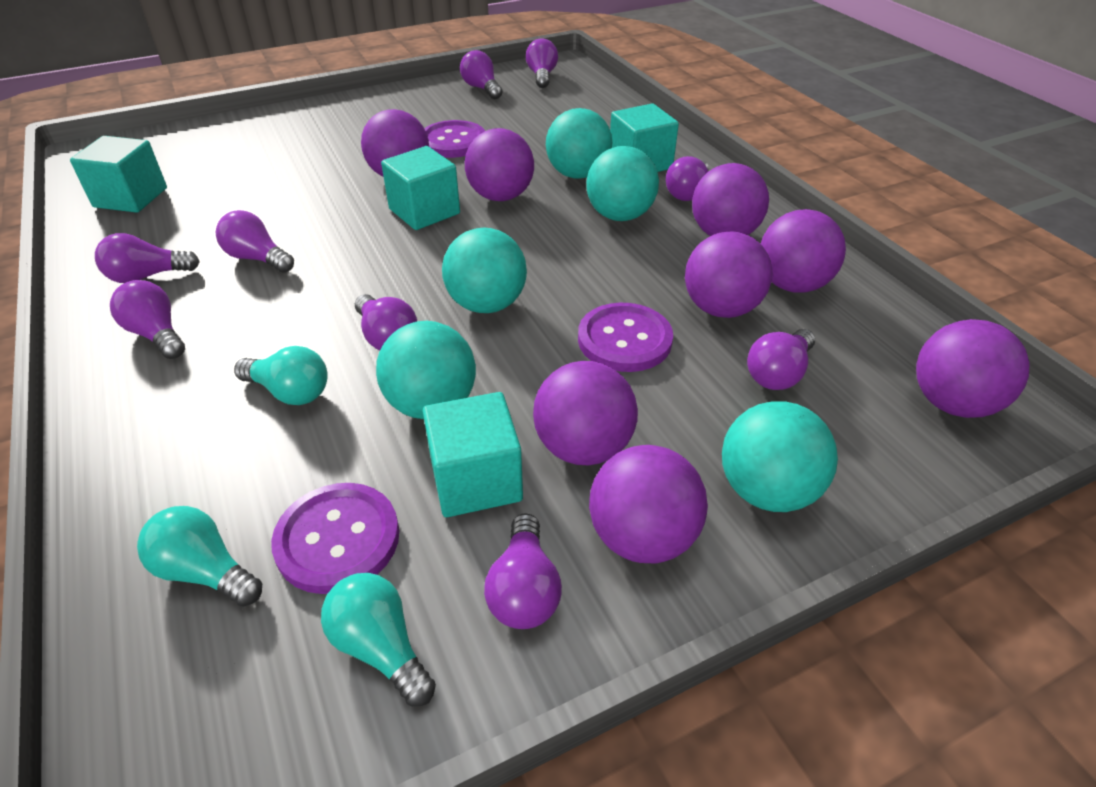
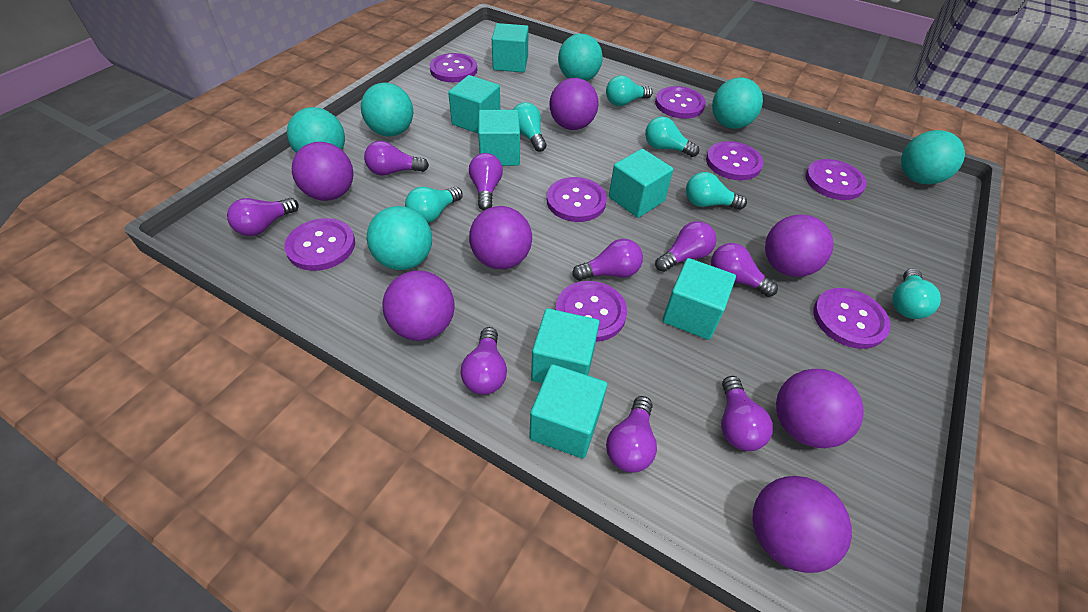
purple ball: 8 -> 7
purple button: 3 -> 8
turquoise ball: 5 -> 6
turquoise cube: 4 -> 7
turquoise light bulb: 3 -> 6

